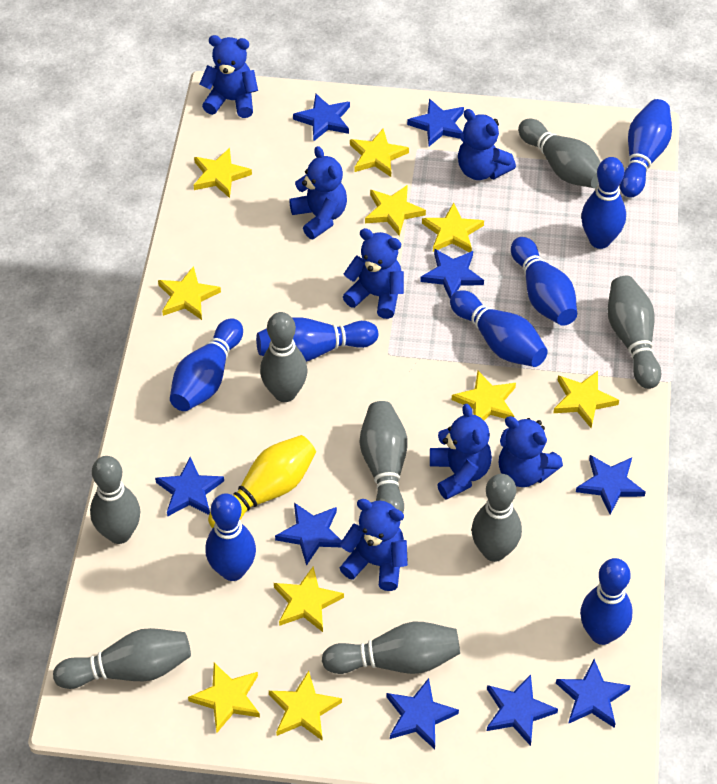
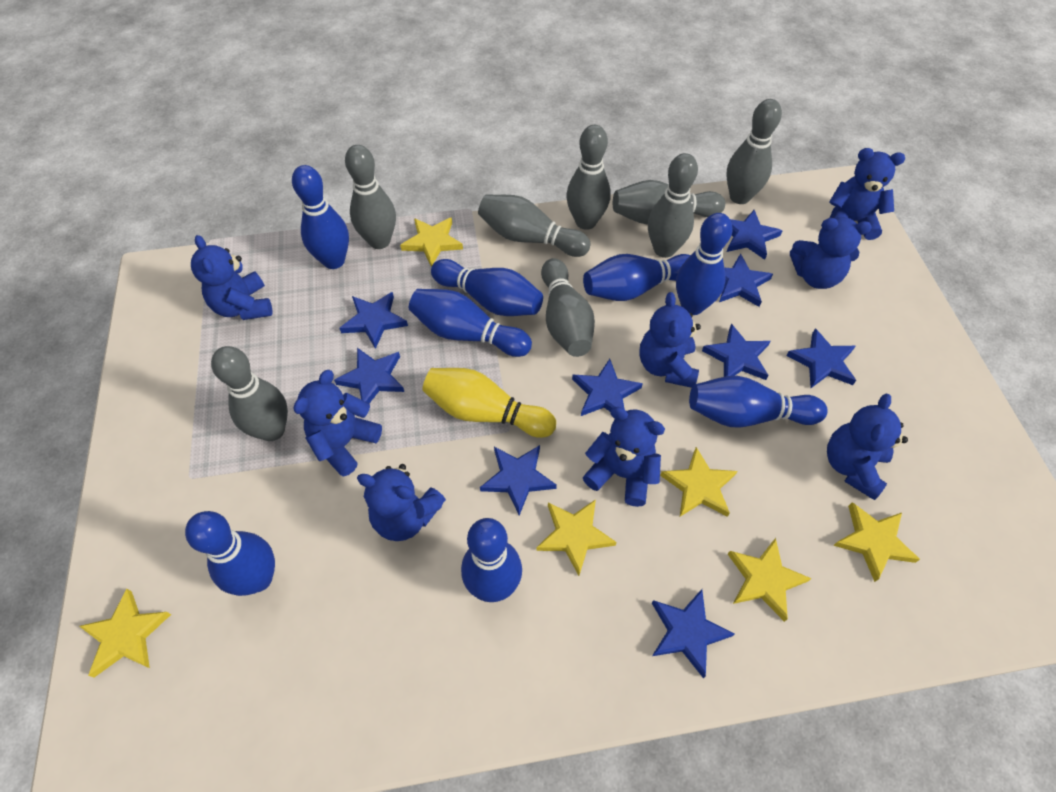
blue teddy bear: 7 -> 8
yellow star: 10 -> 6

